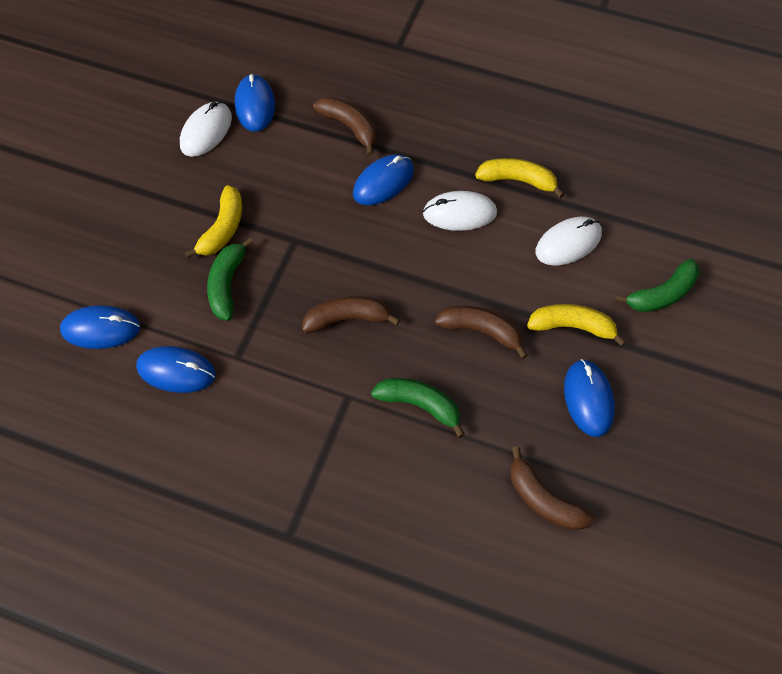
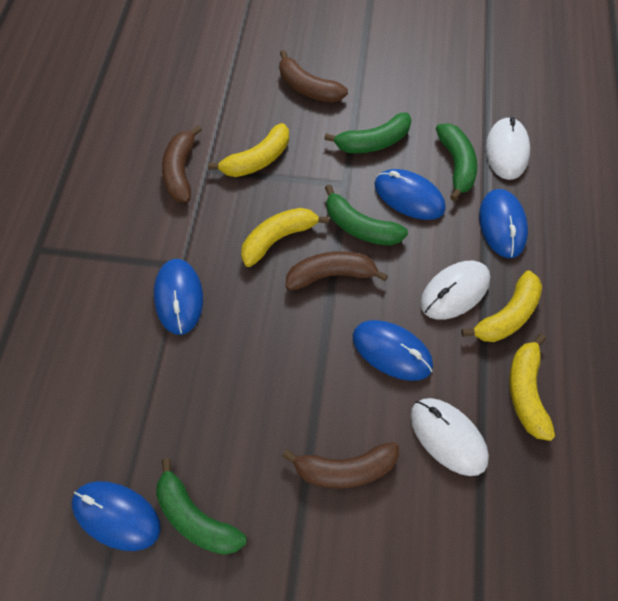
green banana: 3 -> 4
yellow banana: 3 -> 4

